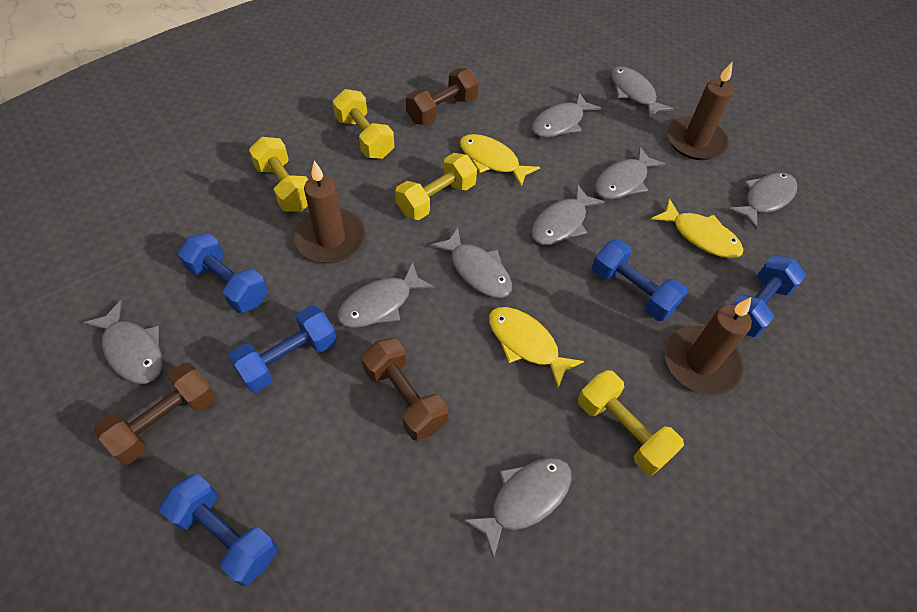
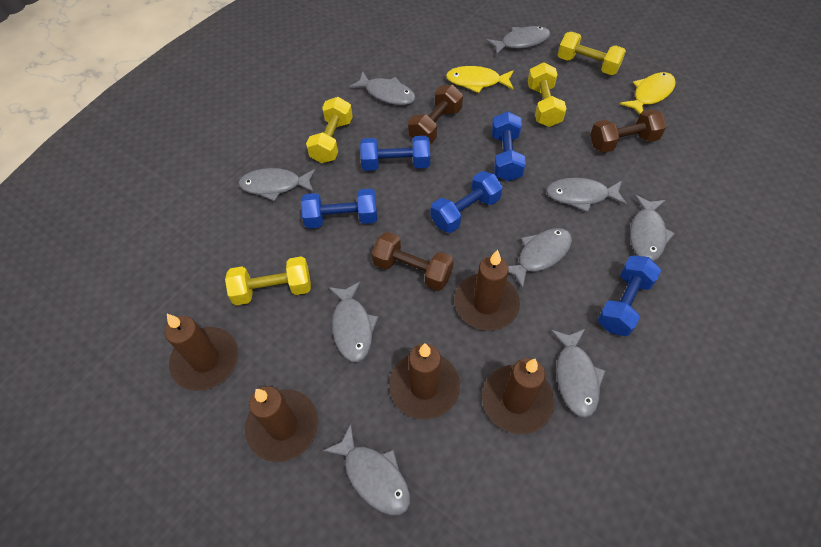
brown candle: 3 -> 5
yellow fish: 3 -> 2

